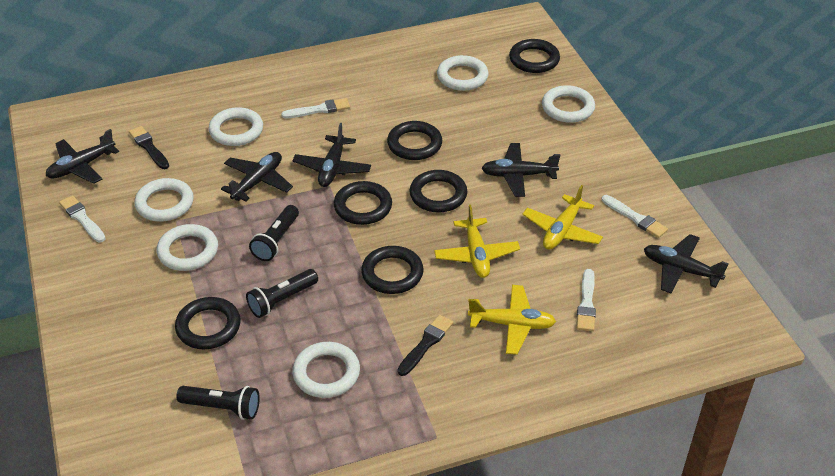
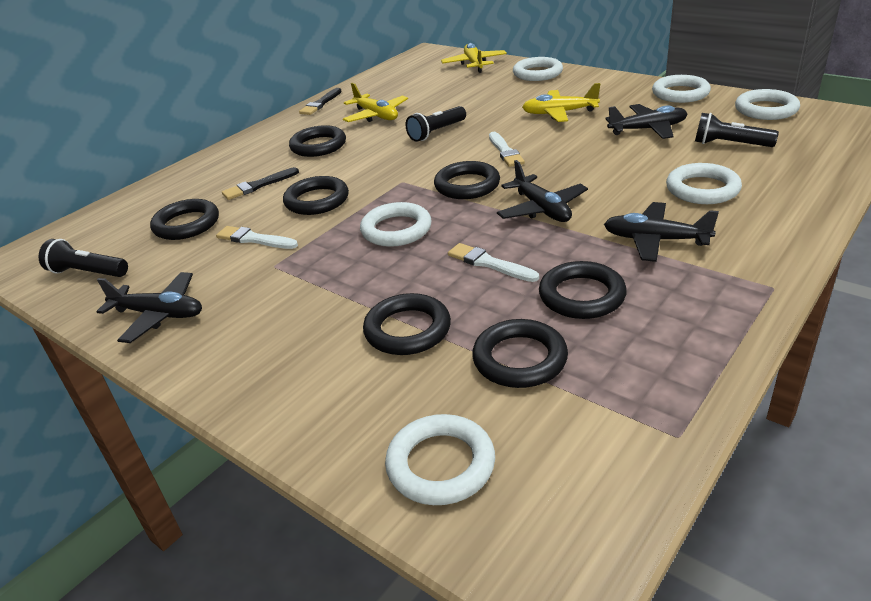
black plane: 5 -> 4
black ring: 6 -> 7
white brush: 4 -> 3

